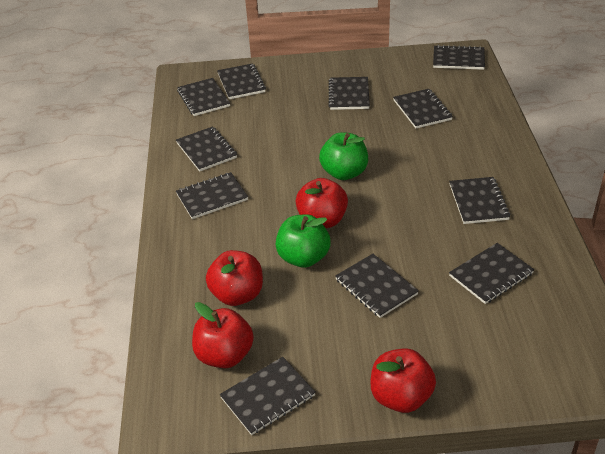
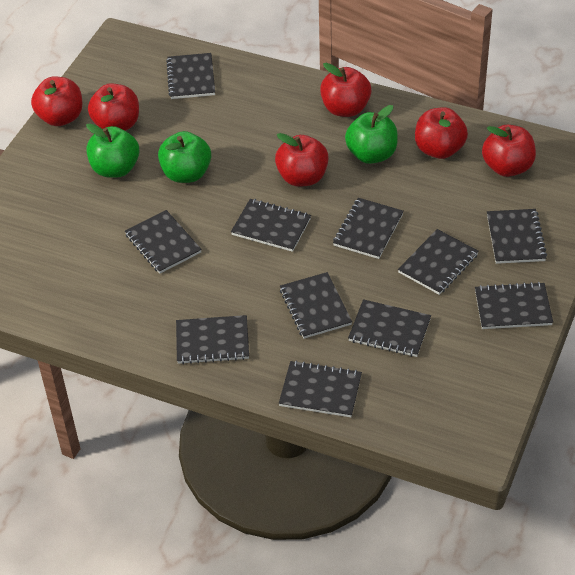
green apple: 2 -> 3
red apple: 4 -> 6

